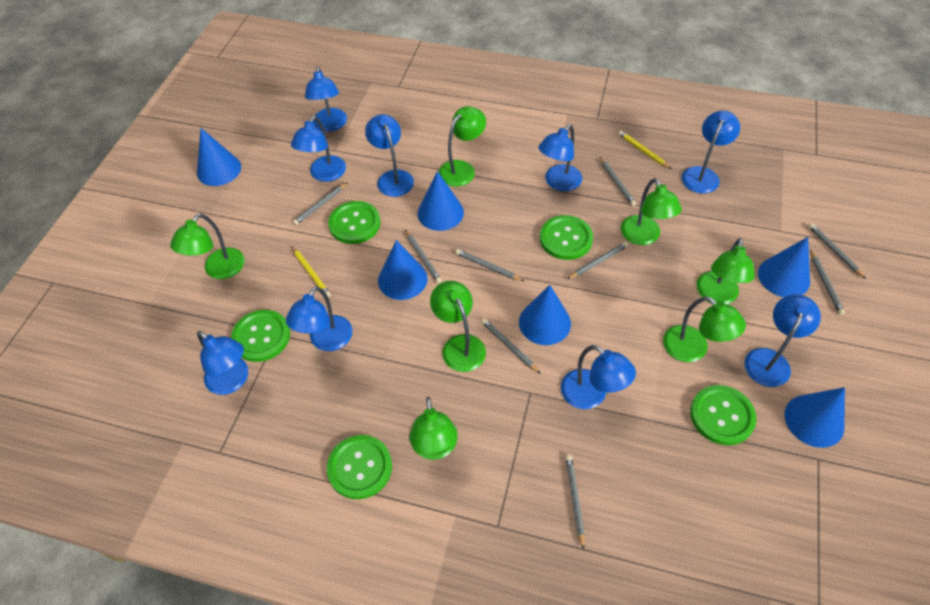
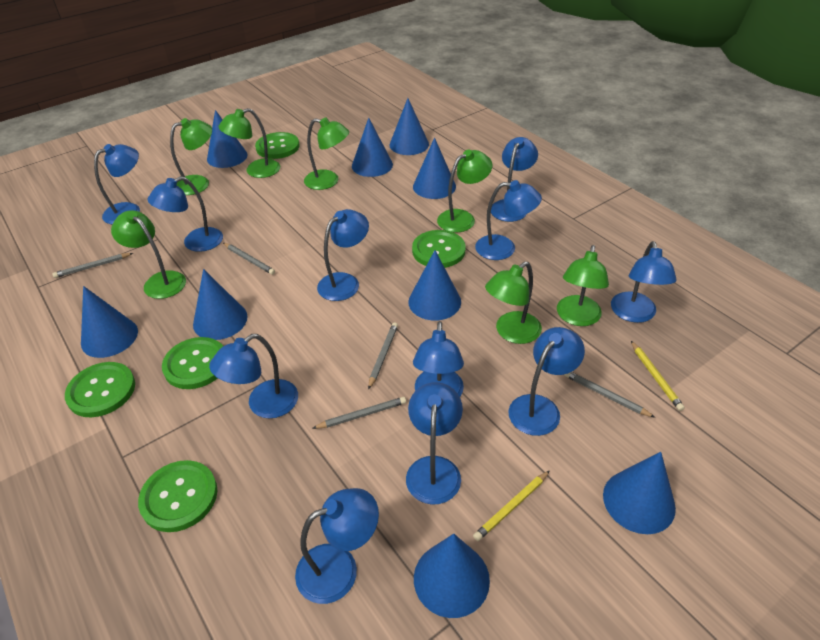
blue cone: 6 -> 9
blue lamp: 9 -> 11
grey pencil: 9 -> 5

